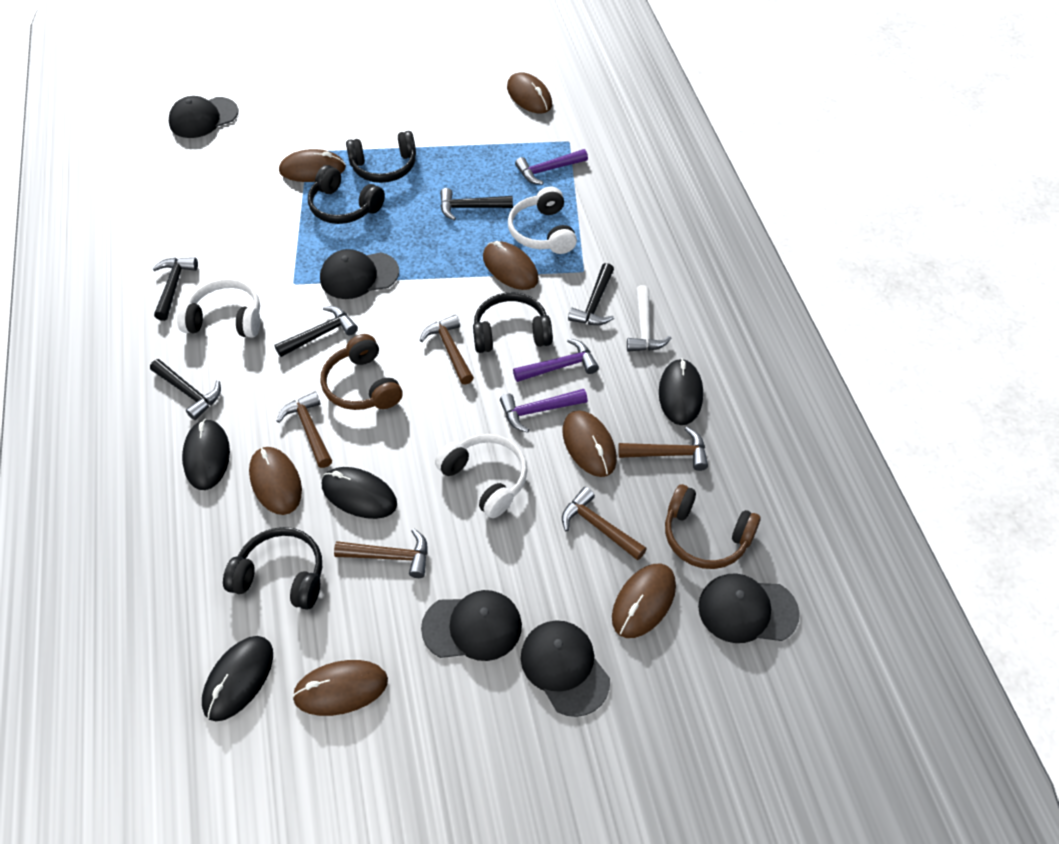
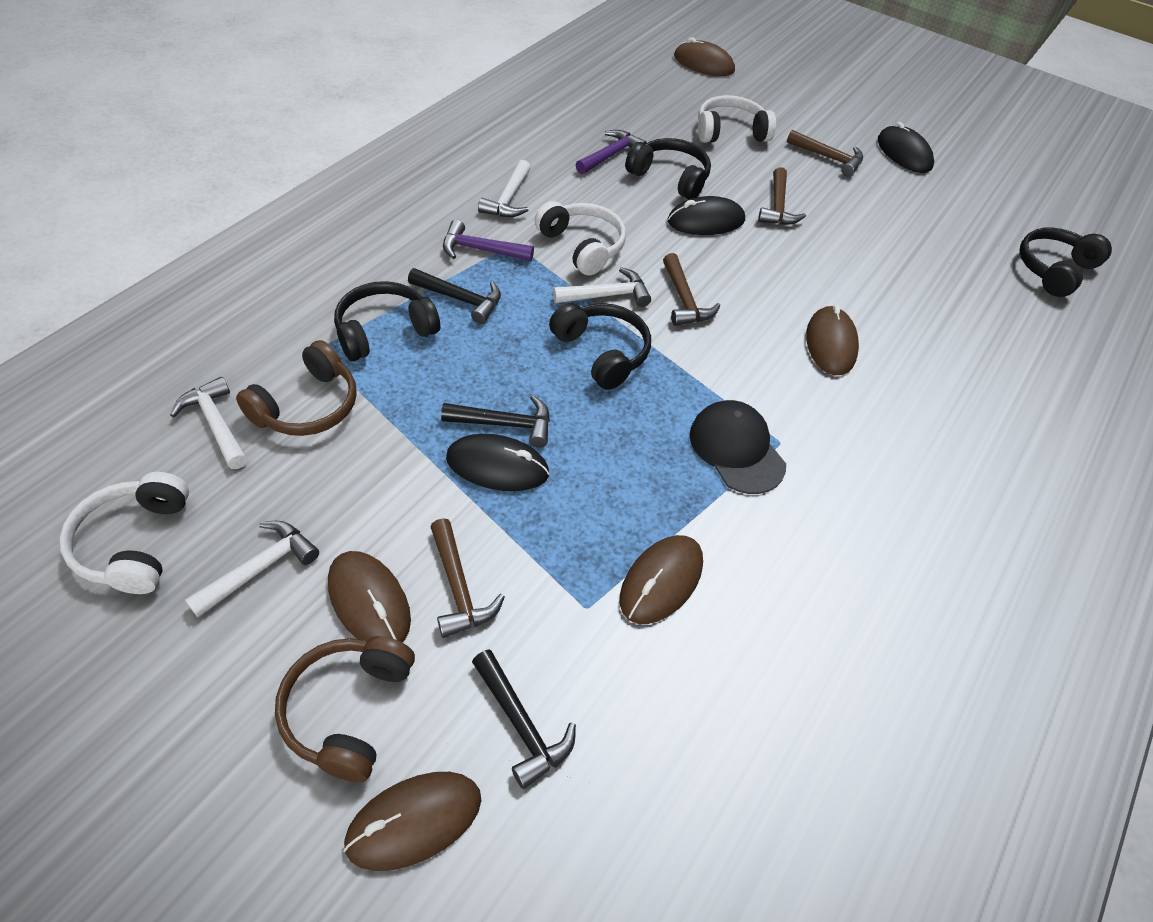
black cap: 5 -> 1
black hammer: 5 -> 3
black mouse: 4 -> 3
brown hammer: 5 -> 4
brown mouse: 7 -> 5
purple hammer: 3 -> 2
white hammer: 1 -> 4

